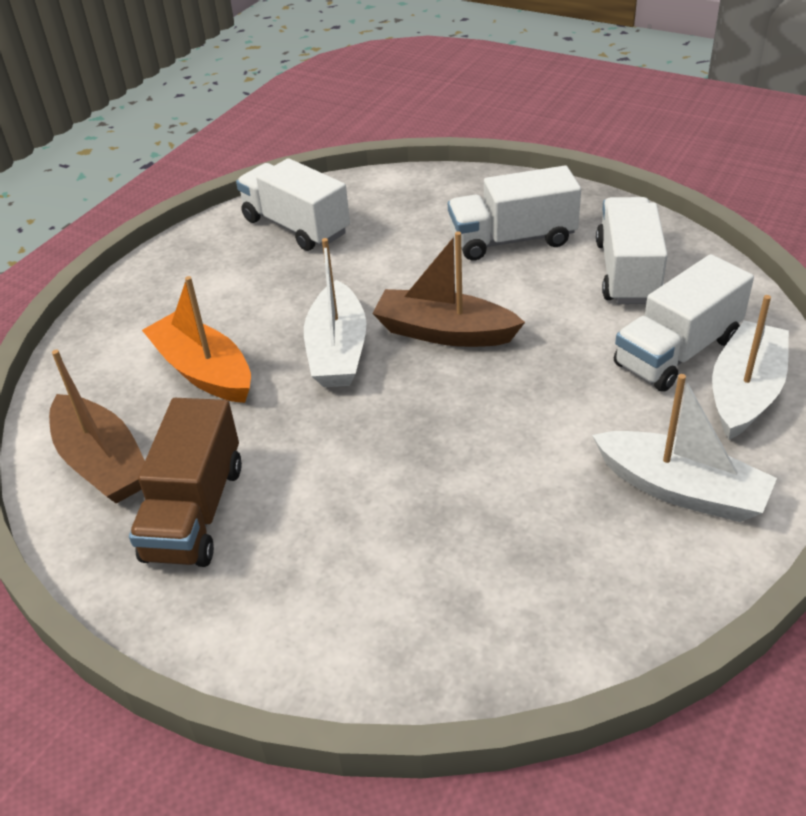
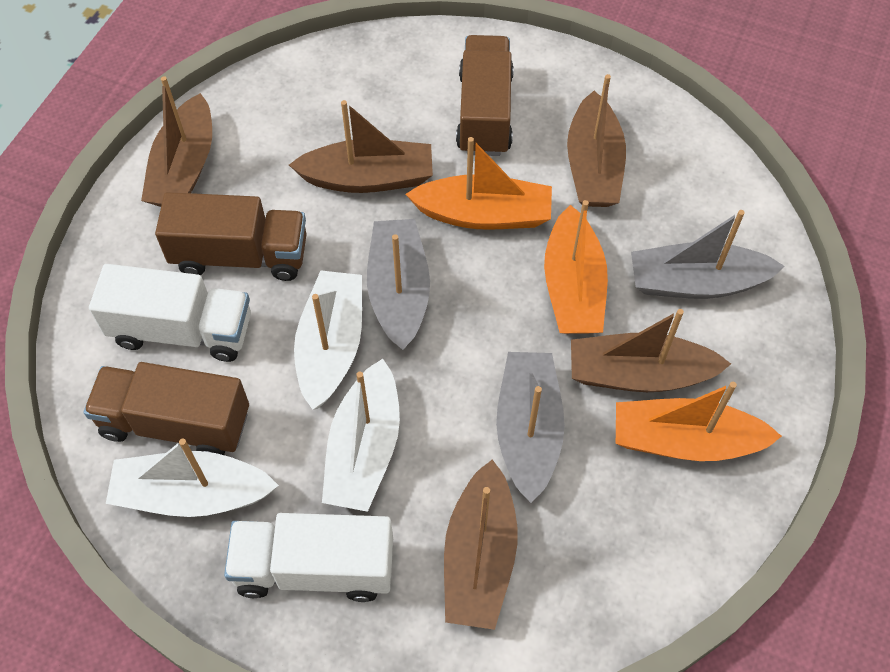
brown boat: 2 -> 5
brown truck: 1 -> 3
grey boat: 0 -> 3
orange boat: 1 -> 3
white truck: 4 -> 2

